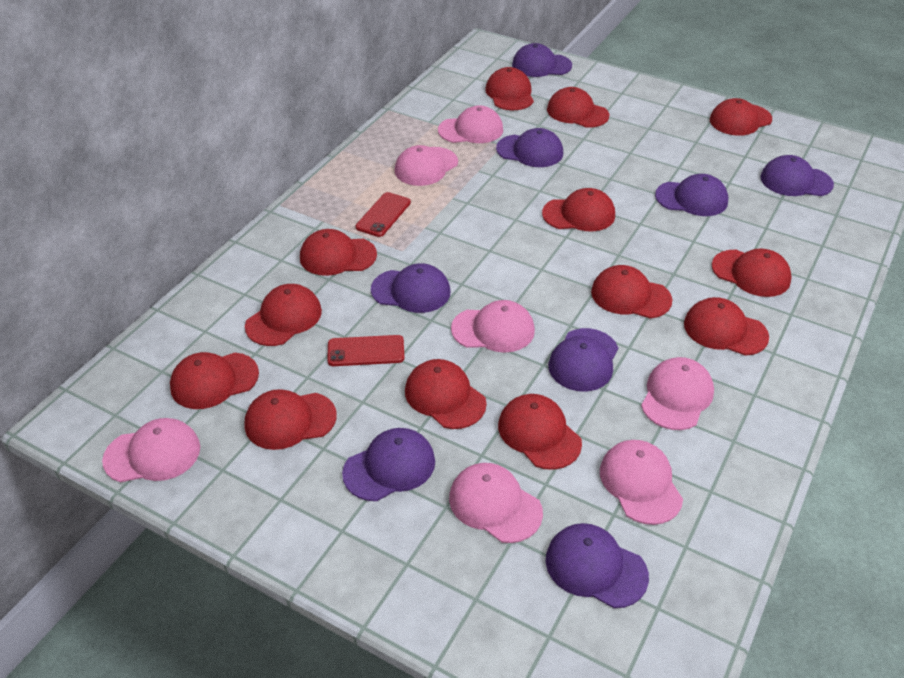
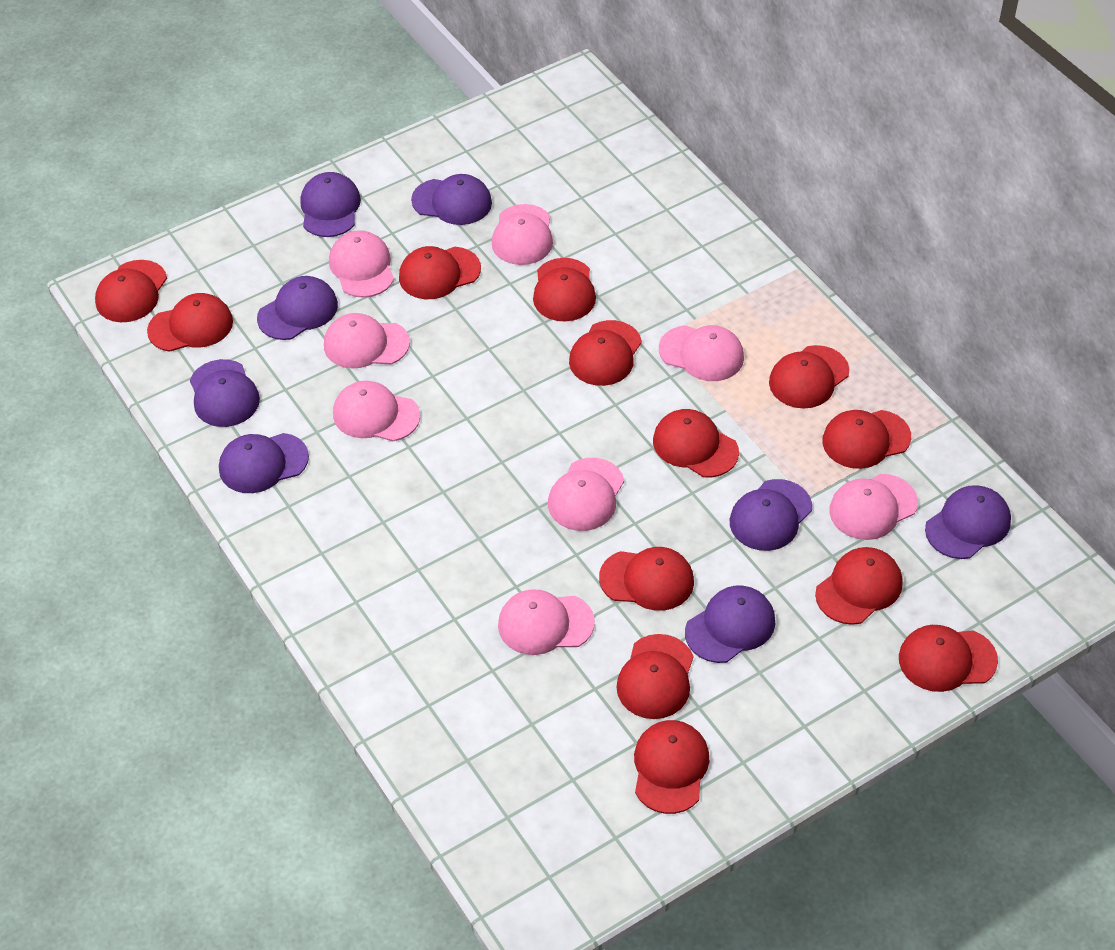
pink cap: 7 -> 8
red phone: 2 -> 0

